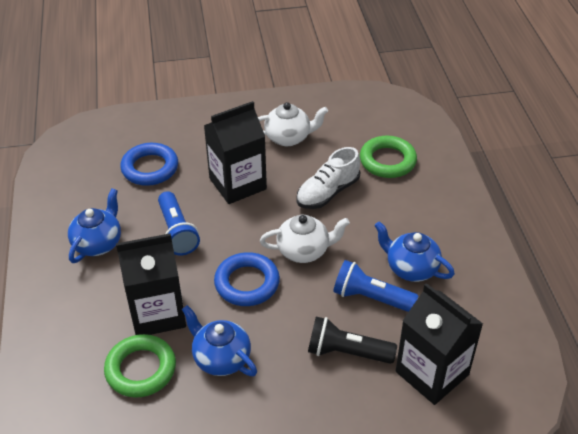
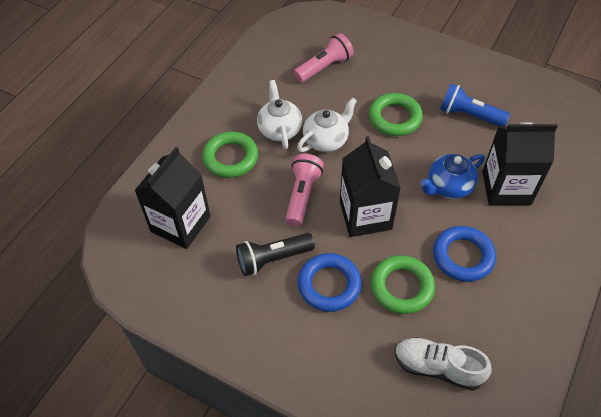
blue flashlight: 2 -> 1
blue teapot: 3 -> 1
green ring: 2 -> 3
pink flashlight: 0 -> 2

